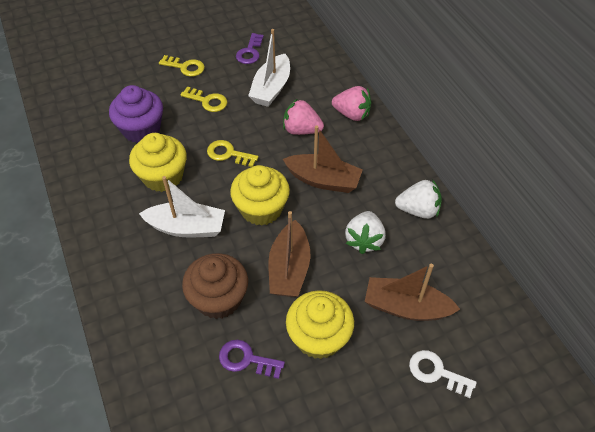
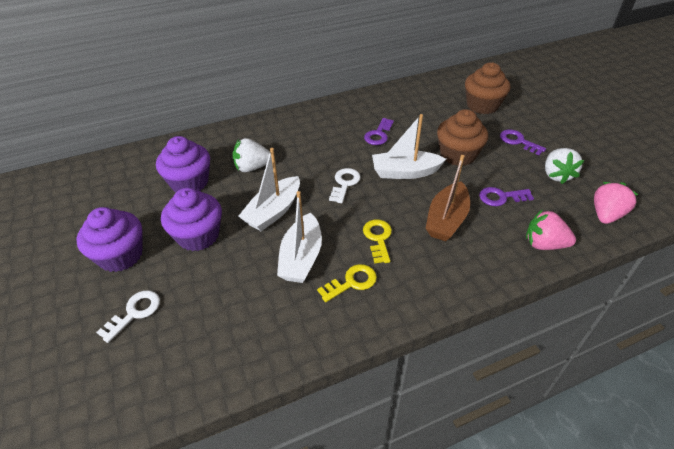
brown boat: 3 -> 1
brown cupcake: 1 -> 2
purple cupcake: 1 -> 3
purple key: 2 -> 3
white boat: 2 -> 3
white key: 1 -> 2
yellow cupcake: 3 -> 0
yellow key: 3 -> 2

